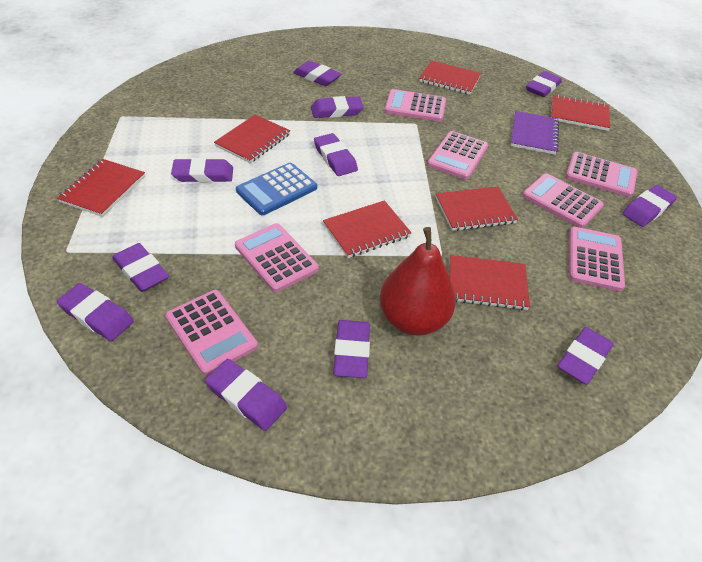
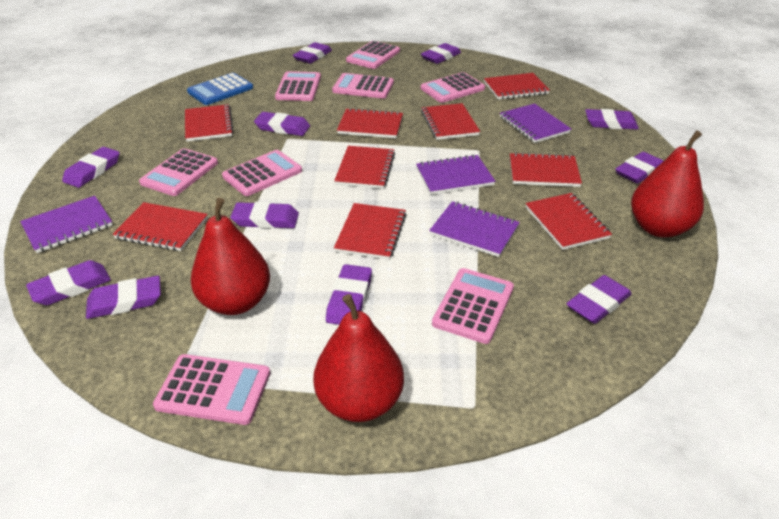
pink calculator: 7 -> 8
purple notebook: 1 -> 4
red notebook: 7 -> 9
red pear: 1 -> 3

